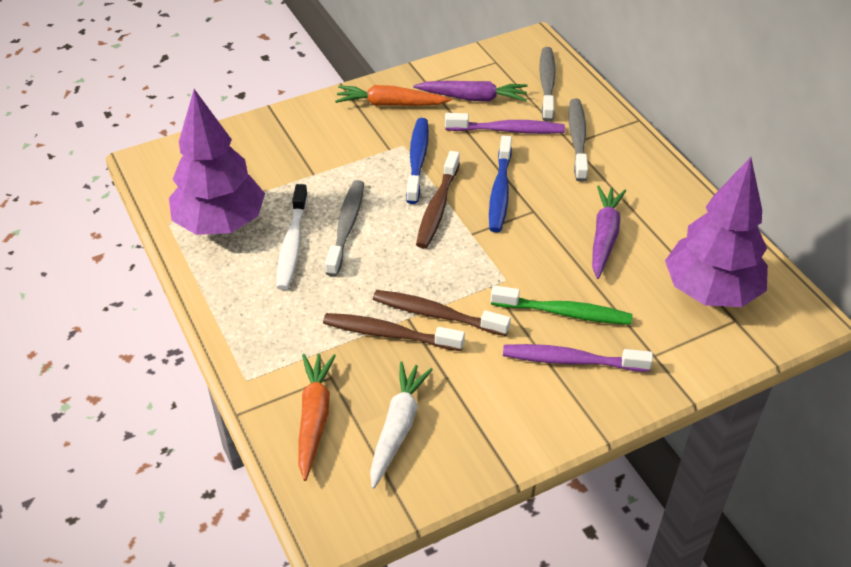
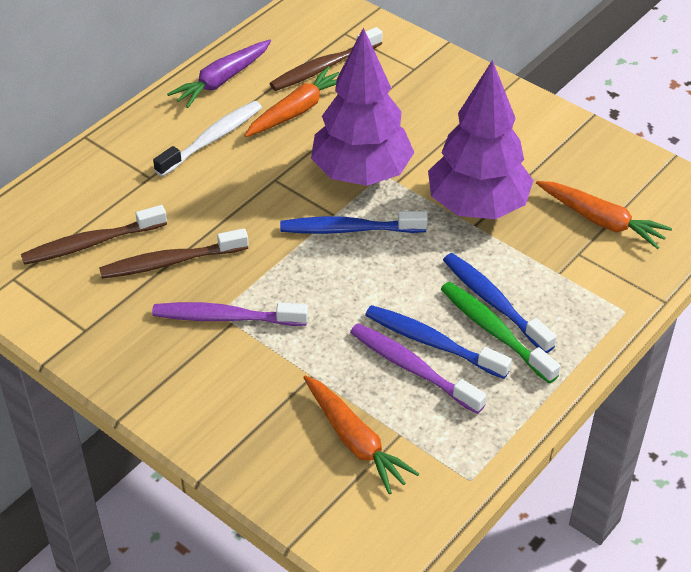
blue toothbrush: 2 -> 3
grey toothbrush: 3 -> 0
orange carrot: 2 -> 3
purple carrot: 2 -> 1
white carrot: 1 -> 0

